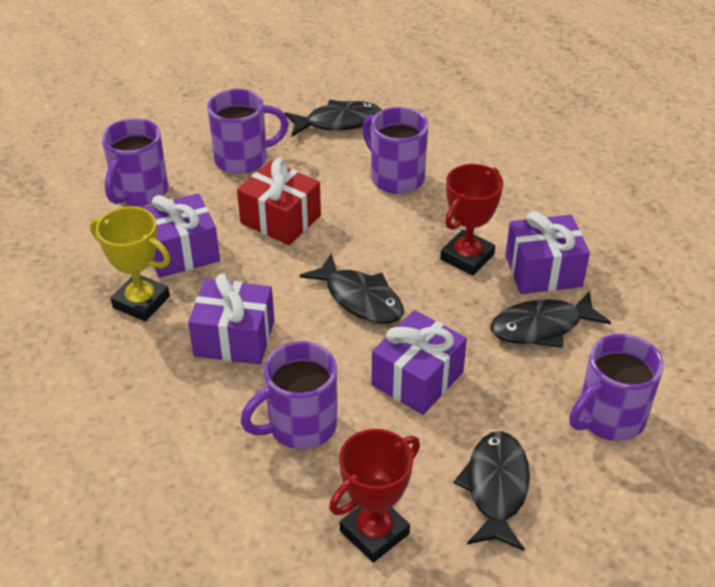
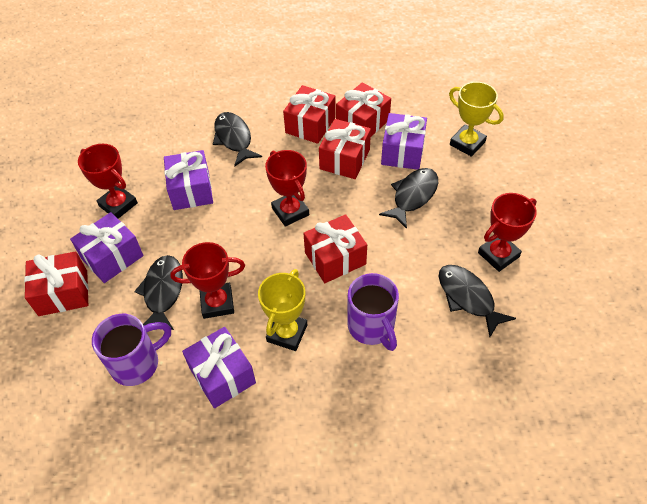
purple mug: 5 -> 2
red gift: 1 -> 5
red trophy: 2 -> 4
yellow trophy: 1 -> 2

